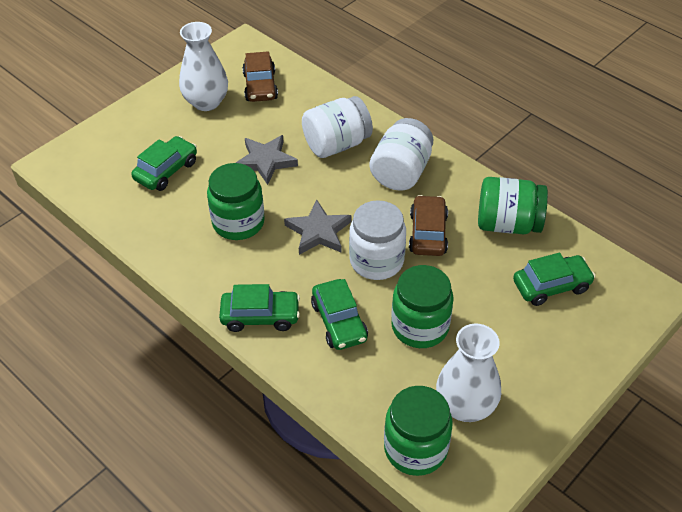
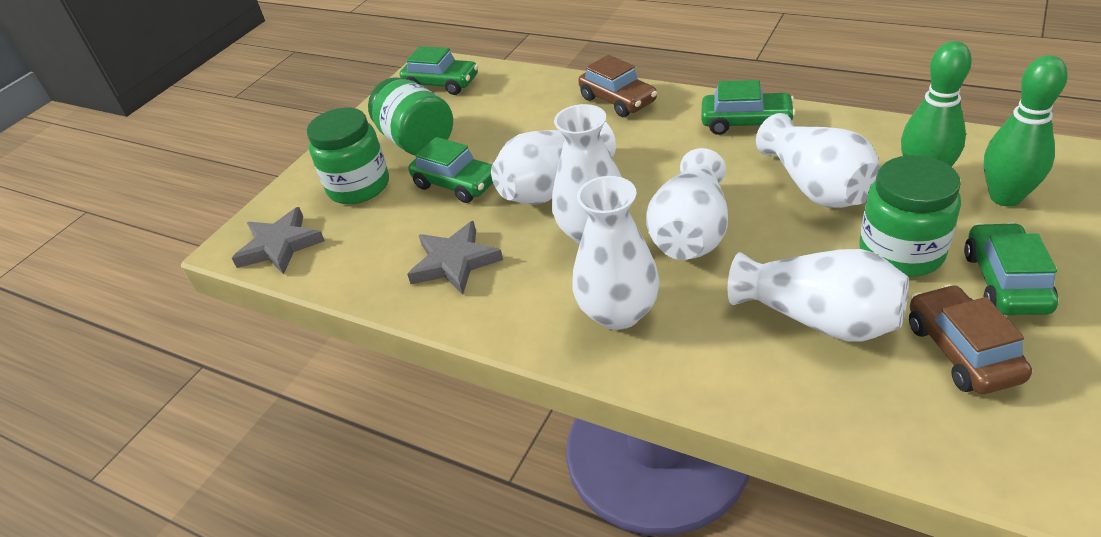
green bowling pin: 0 -> 2
green jar: 4 -> 3
white jar: 3 -> 0
white vase: 2 -> 6

